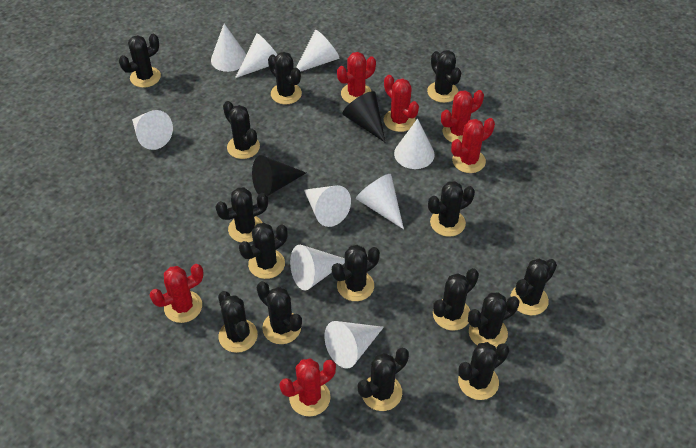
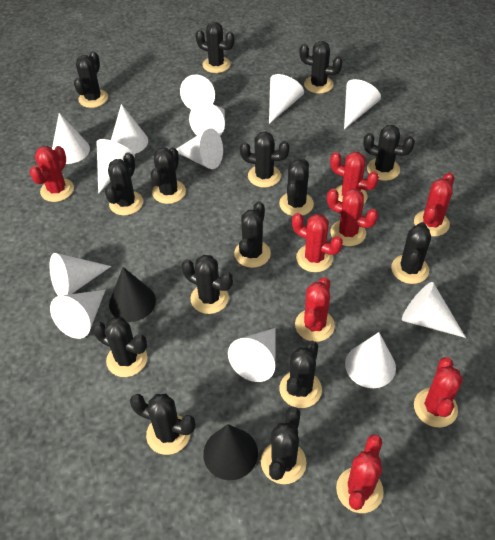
red cactus: 6 -> 8
white cone: 9 -> 13

